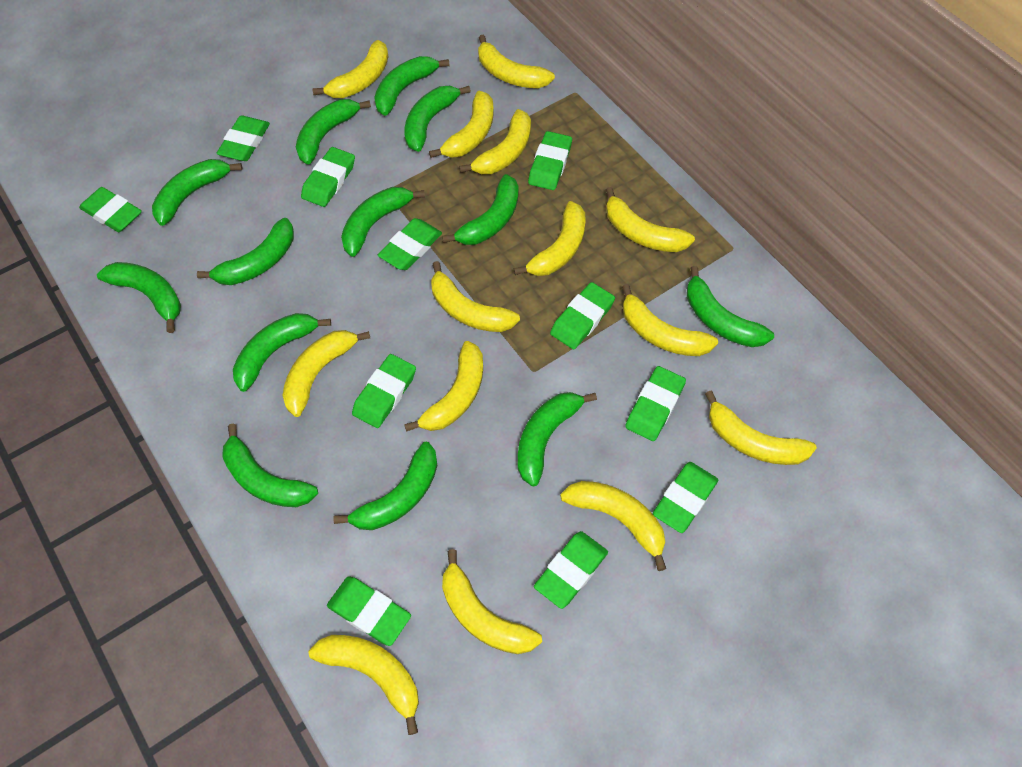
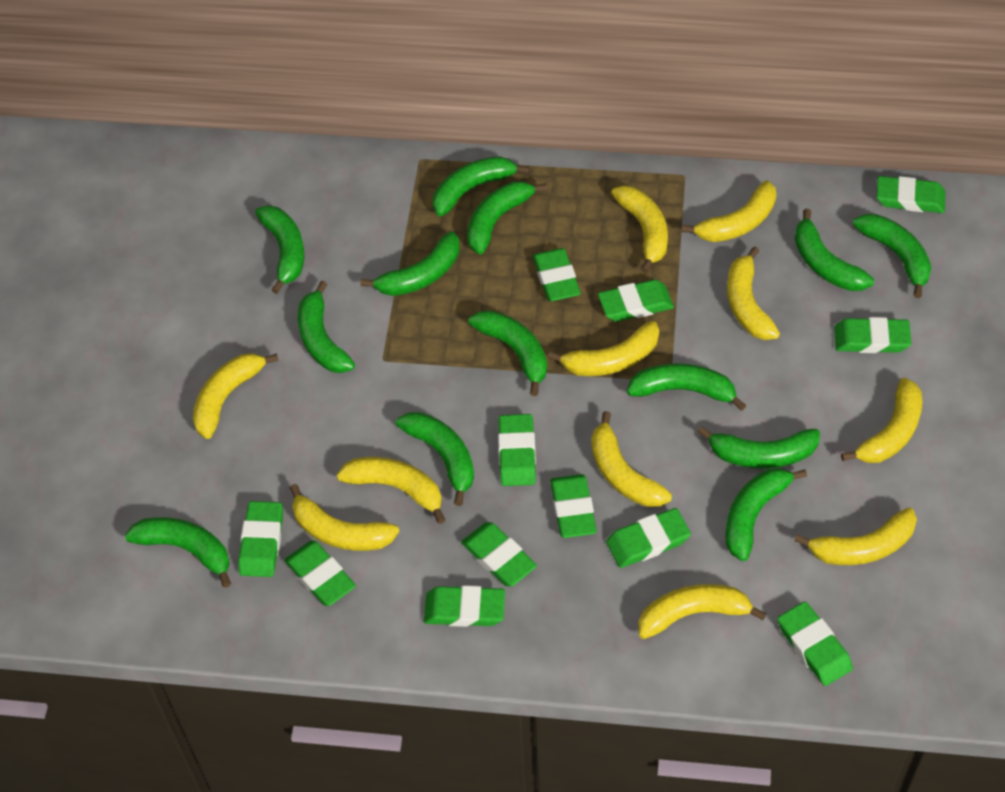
green eraser: 11 -> 12
yellow banana: 14 -> 11

